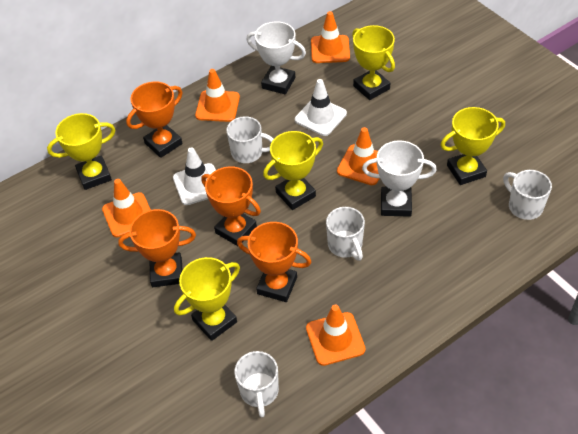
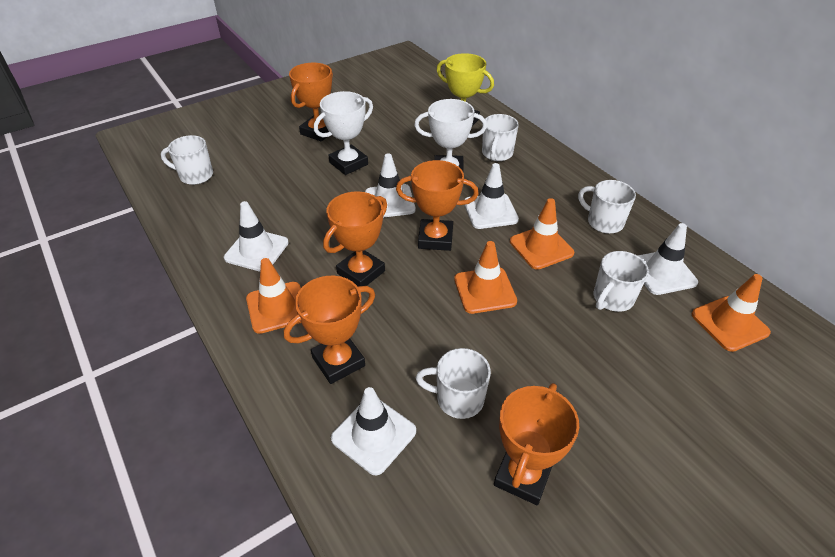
orange traffic cone: 5 -> 4
orange trophy: 4 -> 5
white mug: 4 -> 5
white traffic cone: 2 -> 5
yellow trophy: 5 -> 1

